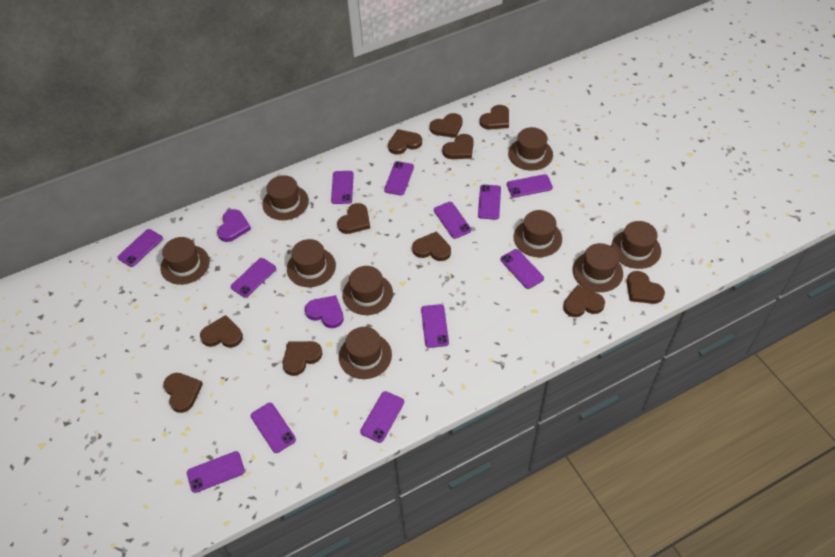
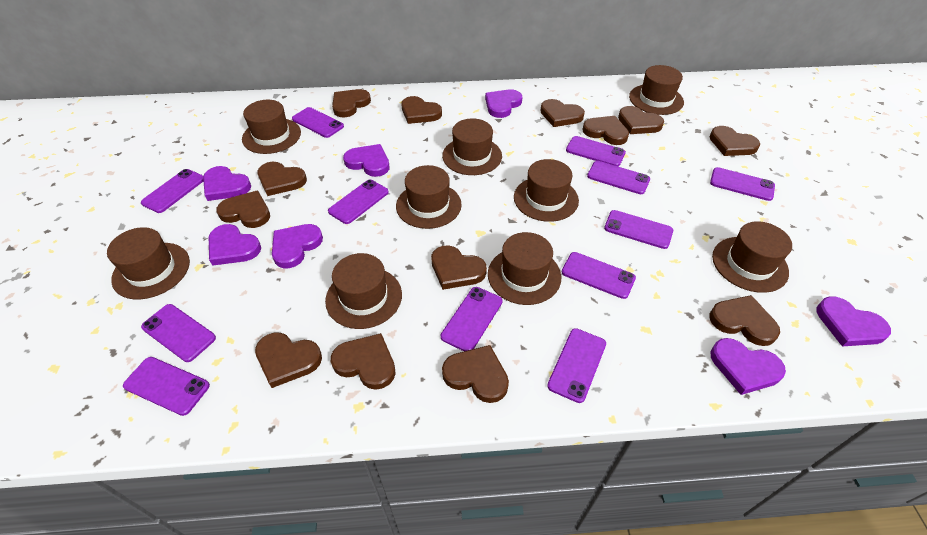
brown heart: 11 -> 13
purple heart: 2 -> 7

